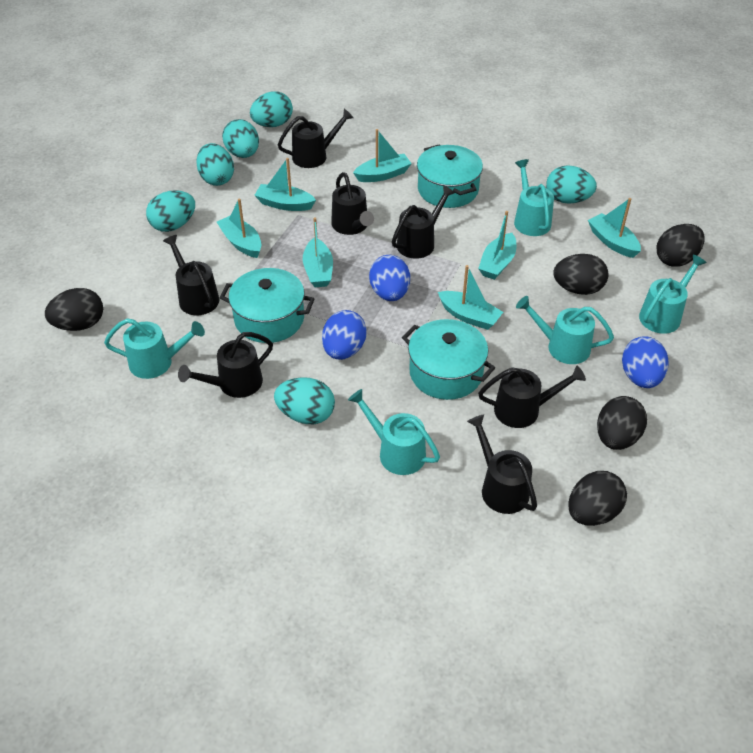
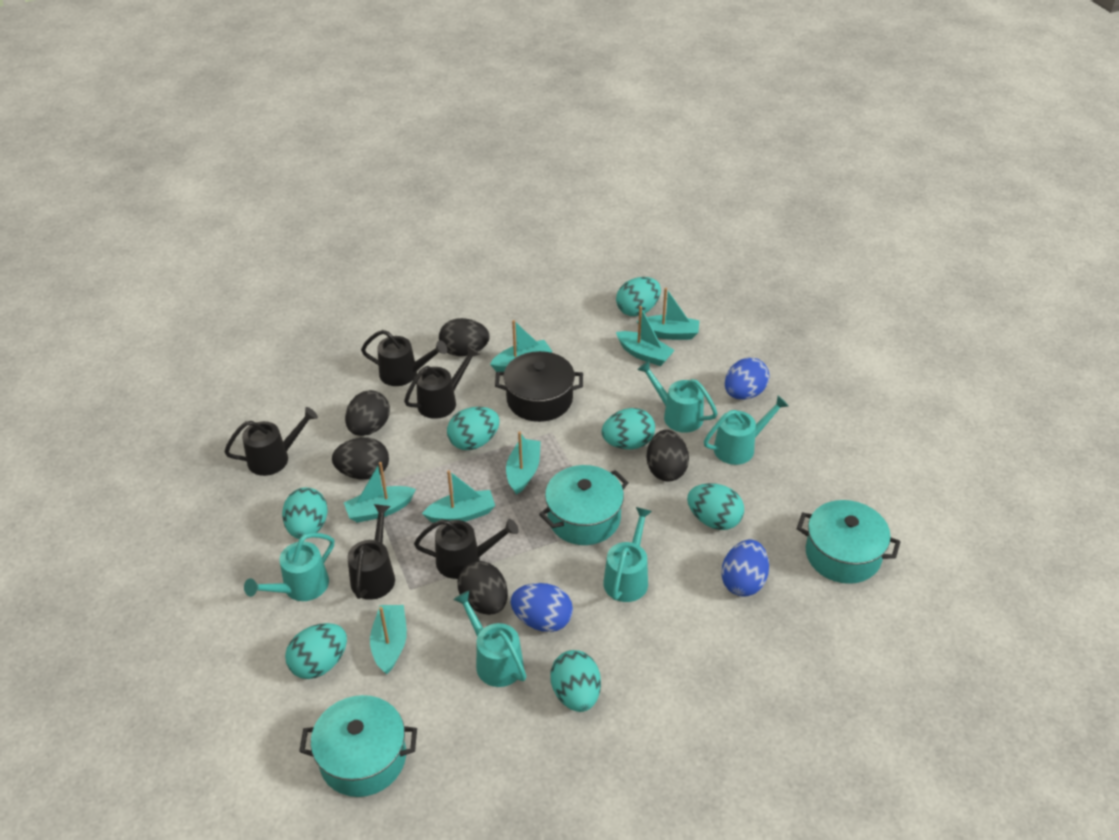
black pot: 0 -> 1
black watering can: 7 -> 5
turquoise egg: 6 -> 7

